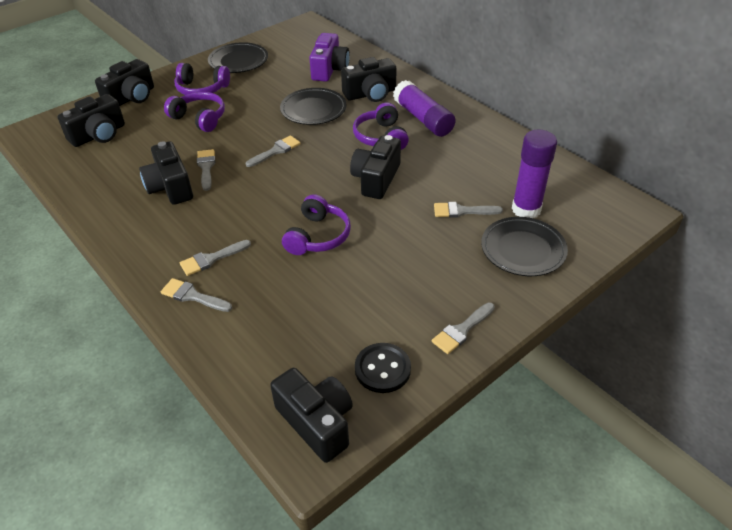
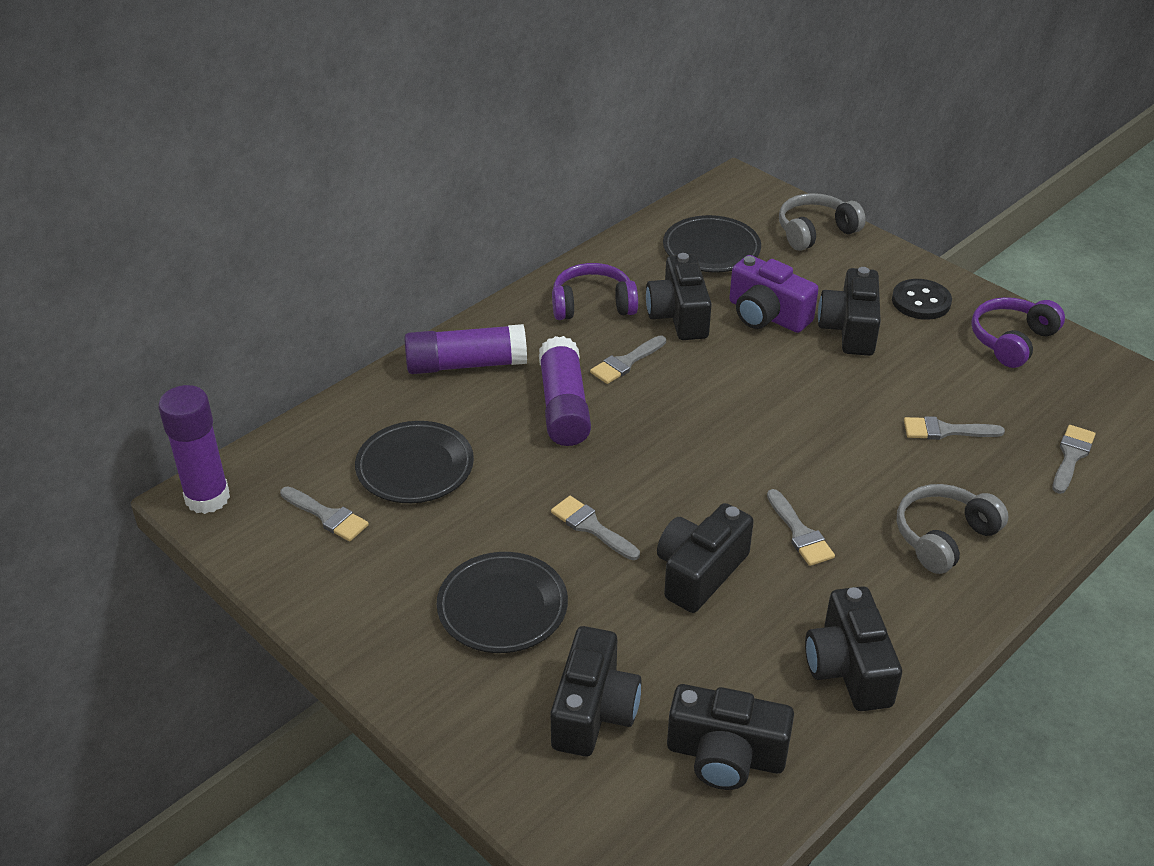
grey headphones: 0 -> 2
purple glue stick: 2 -> 3
purple headphones: 4 -> 2

